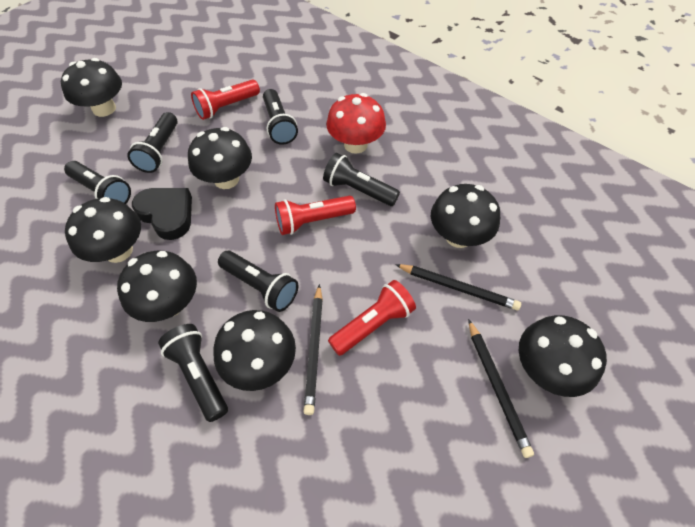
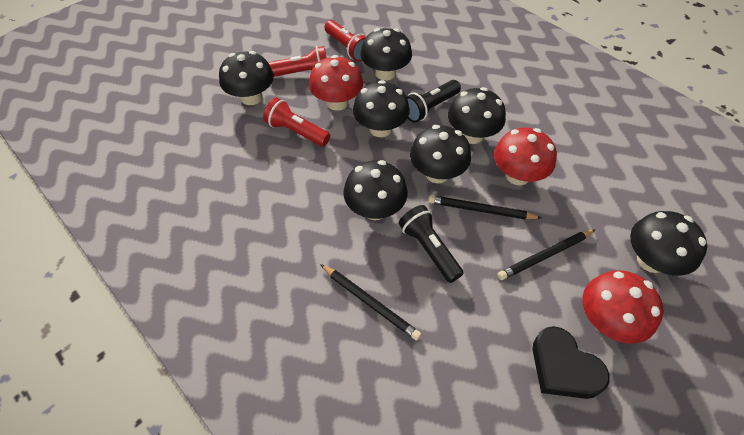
black flashlight: 6 -> 2
red mushroom: 1 -> 3

